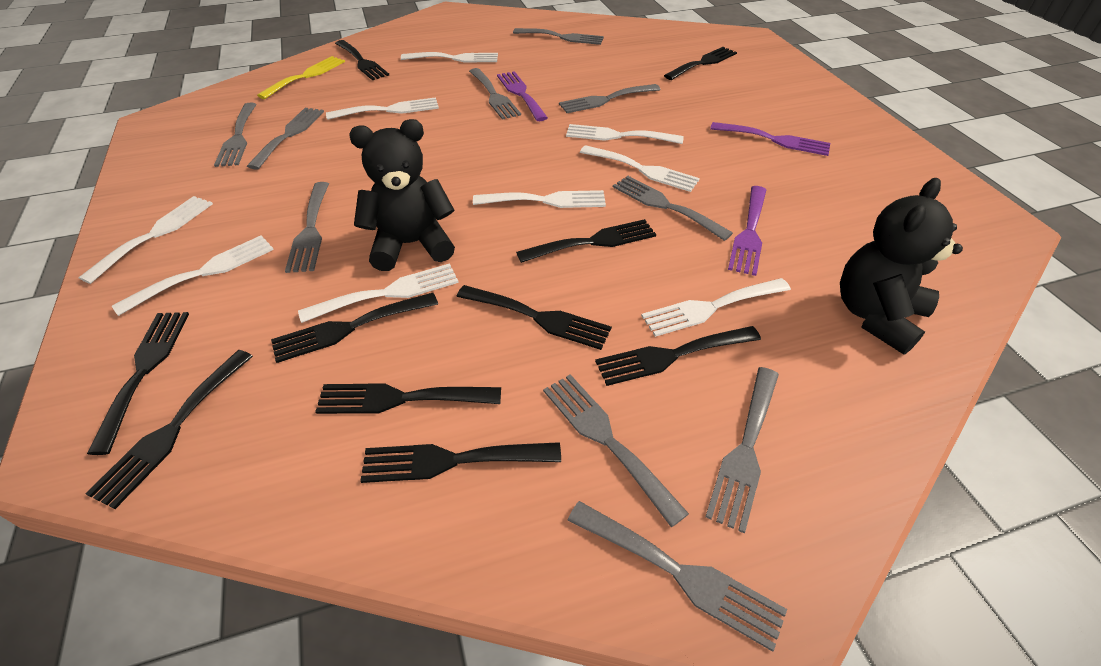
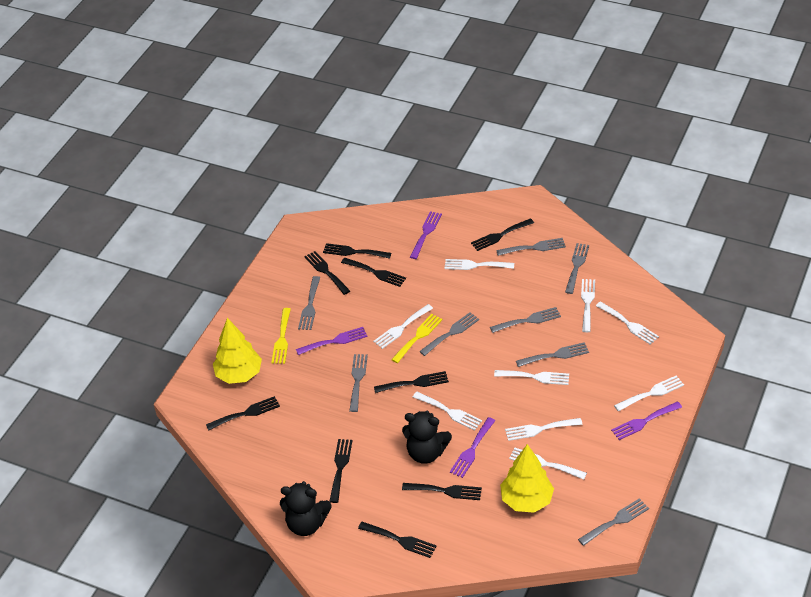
black fork: 10 -> 9
grey fork: 10 -> 8
purple fork: 3 -> 4
yellow fork: 1 -> 2
yellow tree: 0 -> 2

